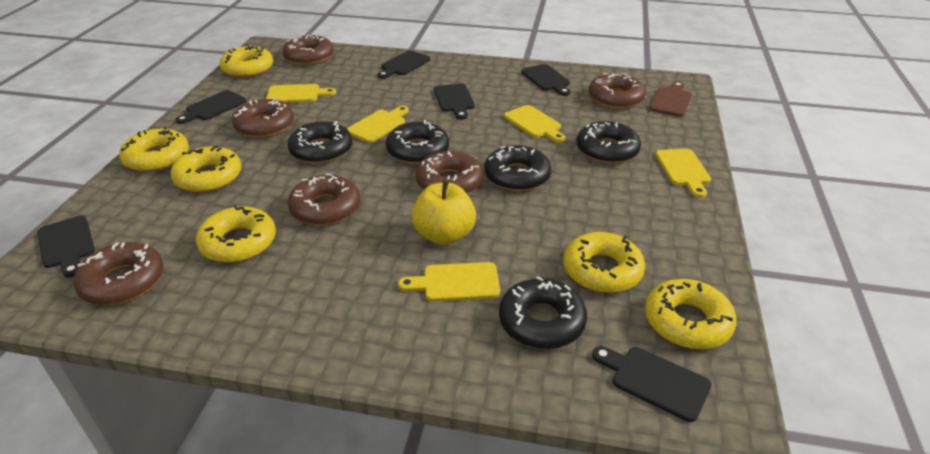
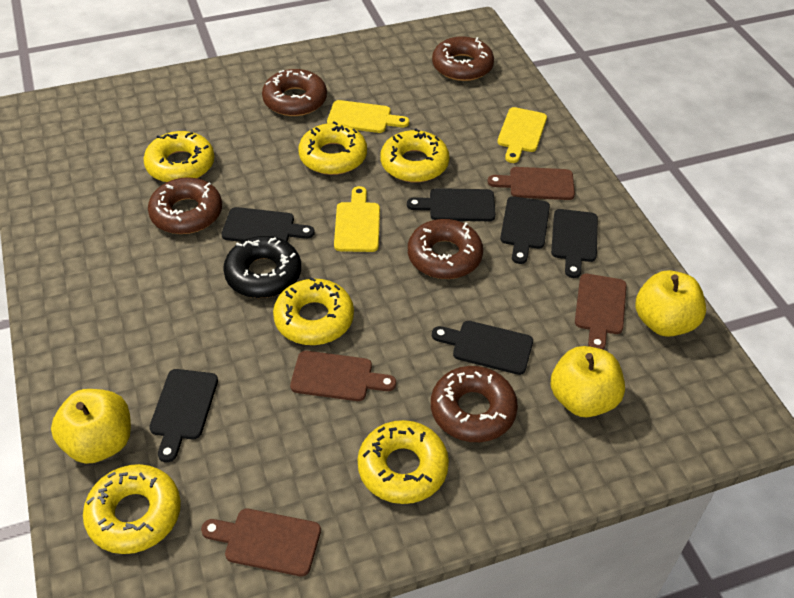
black donut: 5 -> 1
brown cutting board: 1 -> 4
brown donut: 6 -> 5
yellow apple: 1 -> 3
yellow cutting board: 5 -> 3

